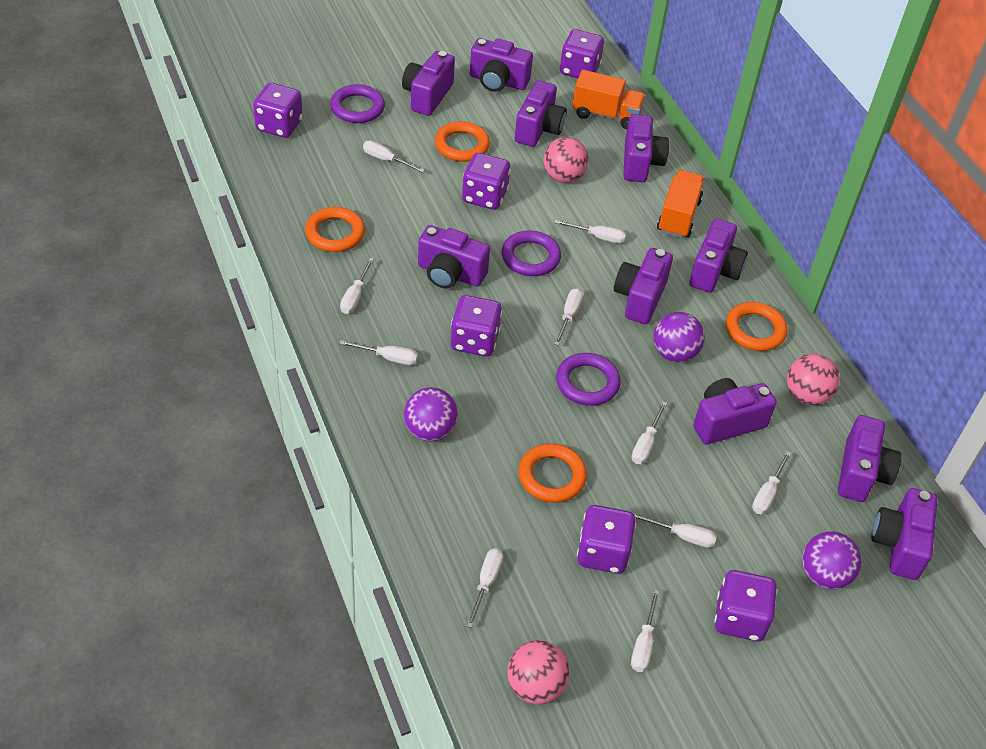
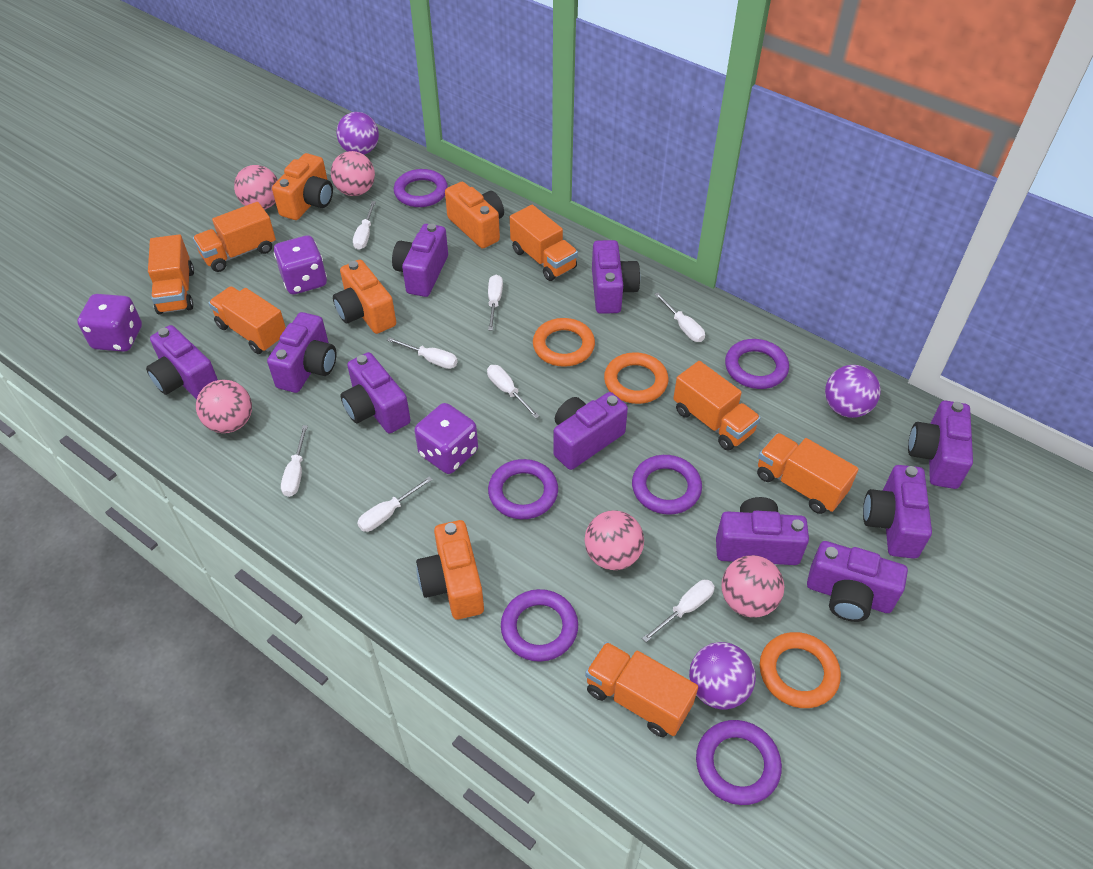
orange camera: 0 -> 4
orange ring: 4 -> 3
orange truck: 2 -> 7
pink ball: 3 -> 5
purple dice: 6 -> 3
purple ring: 3 -> 6
white screwdriver: 10 -> 8

